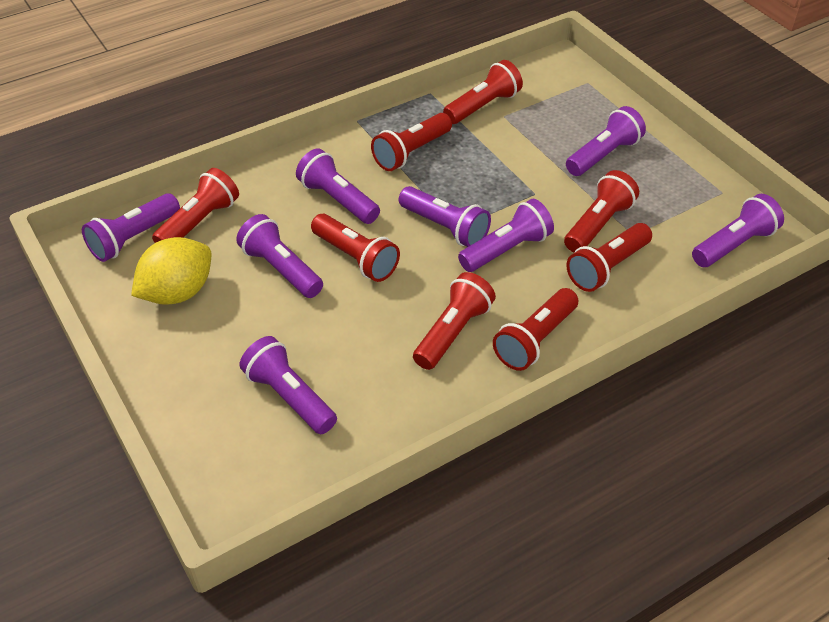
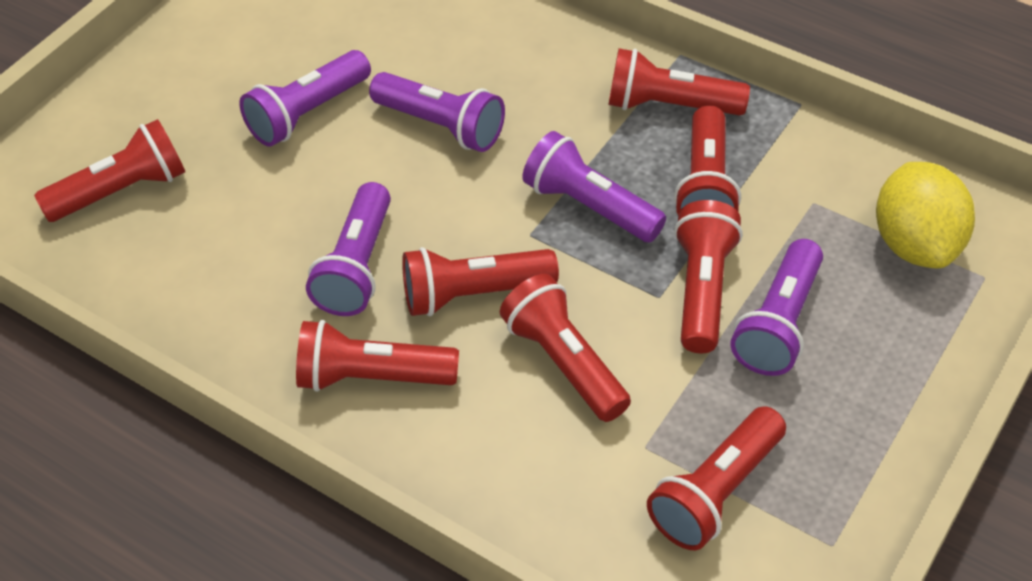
purple flashlight: 8 -> 5

